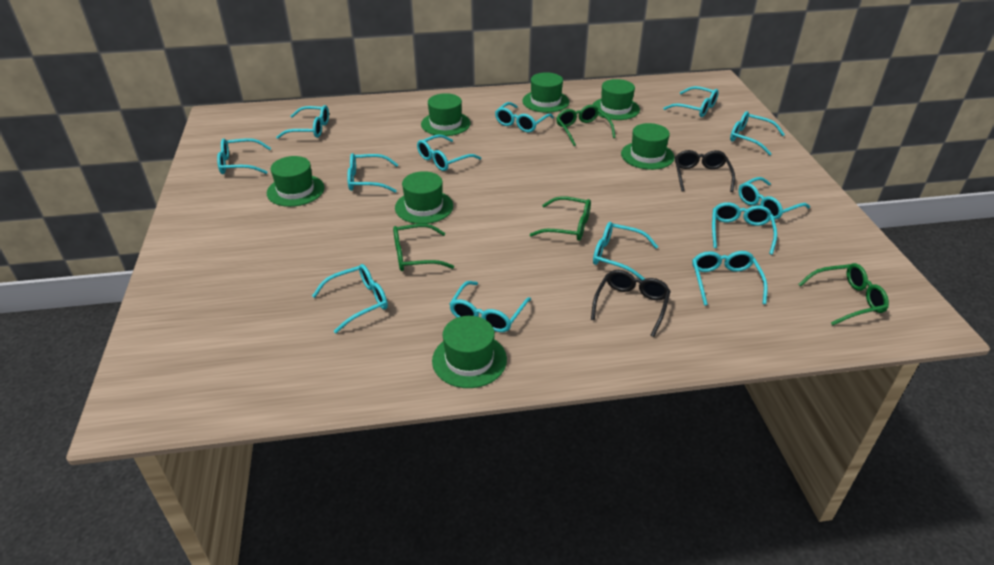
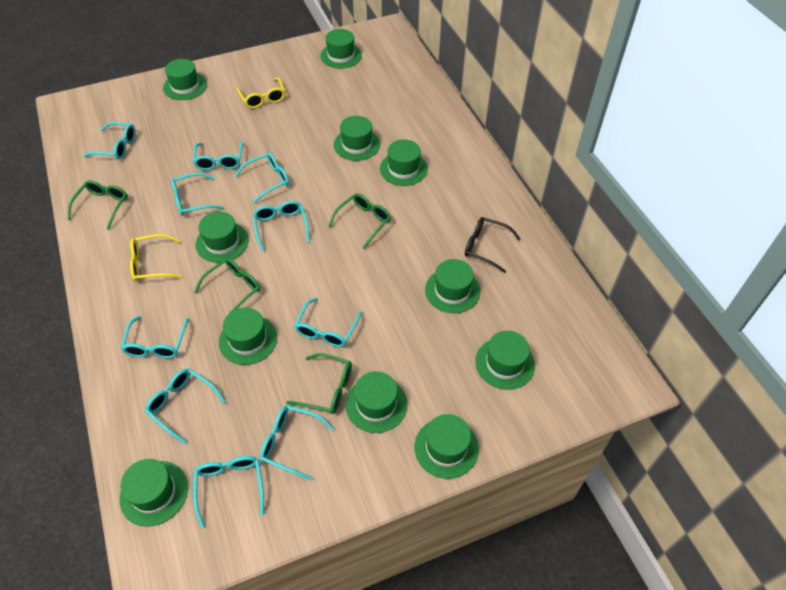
black glasses: 2 -> 1
green hat: 7 -> 11
turquoise glasses: 13 -> 10
yellow glasses: 0 -> 2

